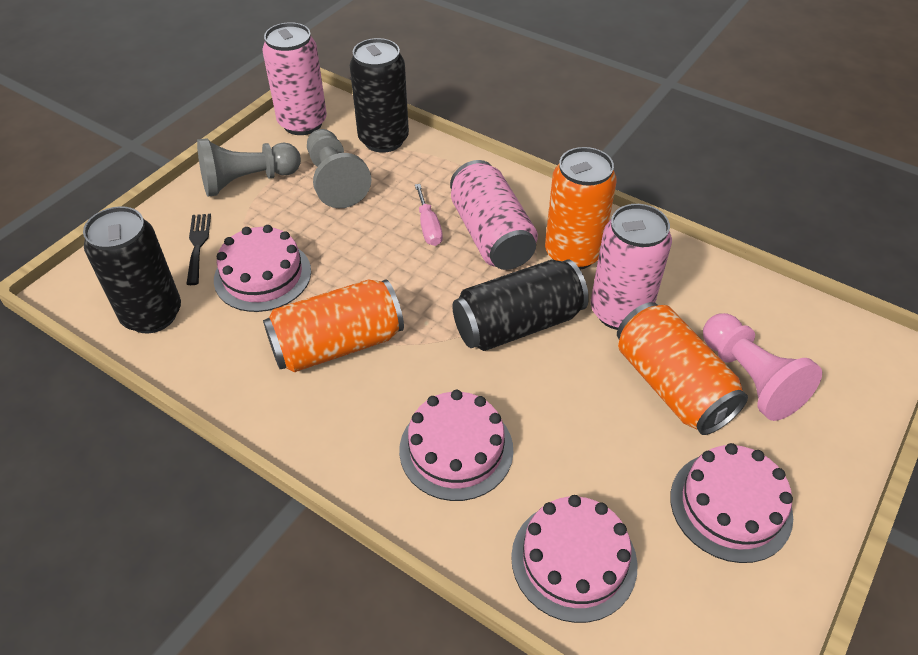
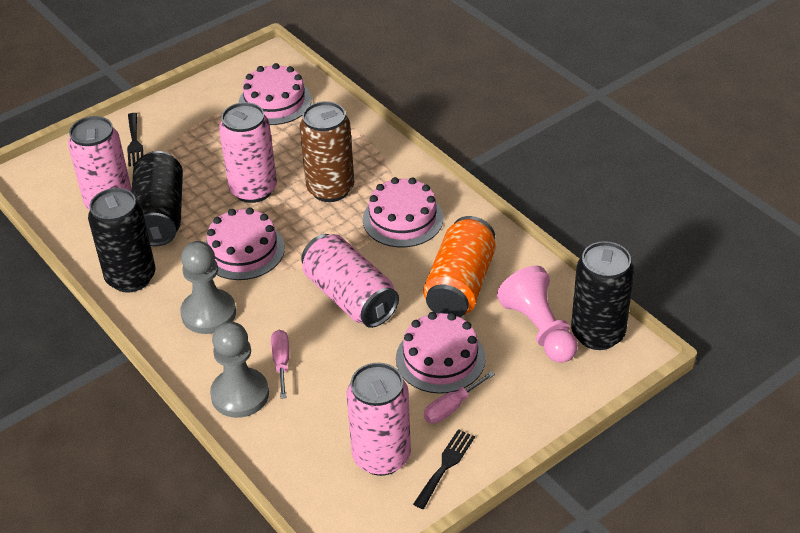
black fork: 1 -> 2
brown can: 0 -> 1
orange can: 3 -> 1
pink can: 3 -> 4
pink screwdriver: 1 -> 2

